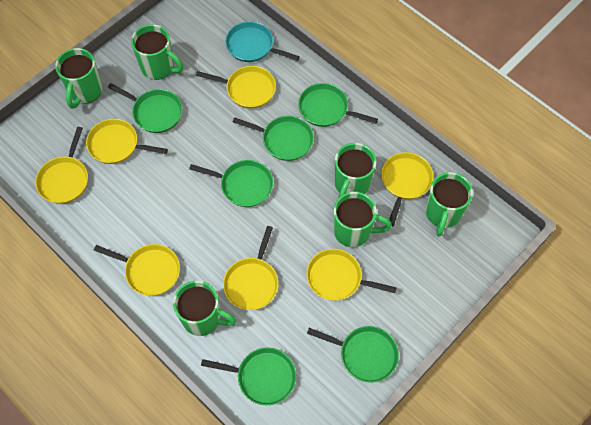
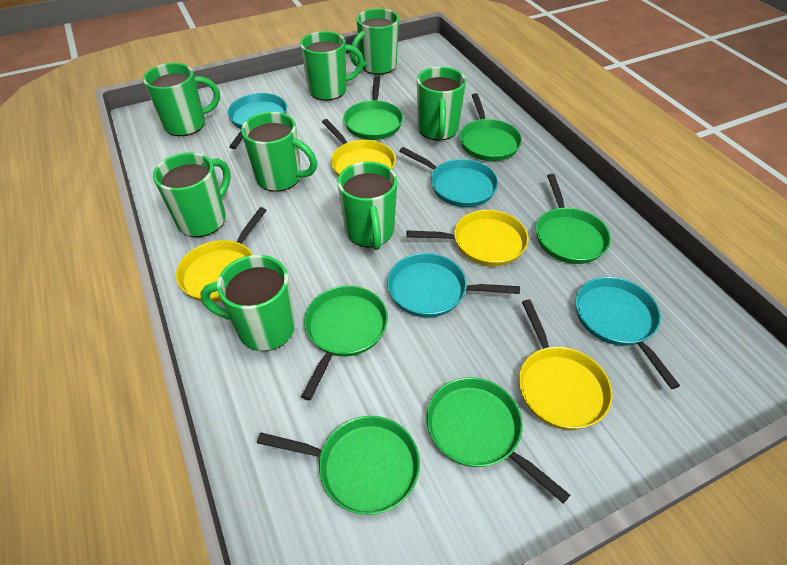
green mug: 6 -> 8
turquoise pan: 1 -> 4
yellow pan: 7 -> 4

